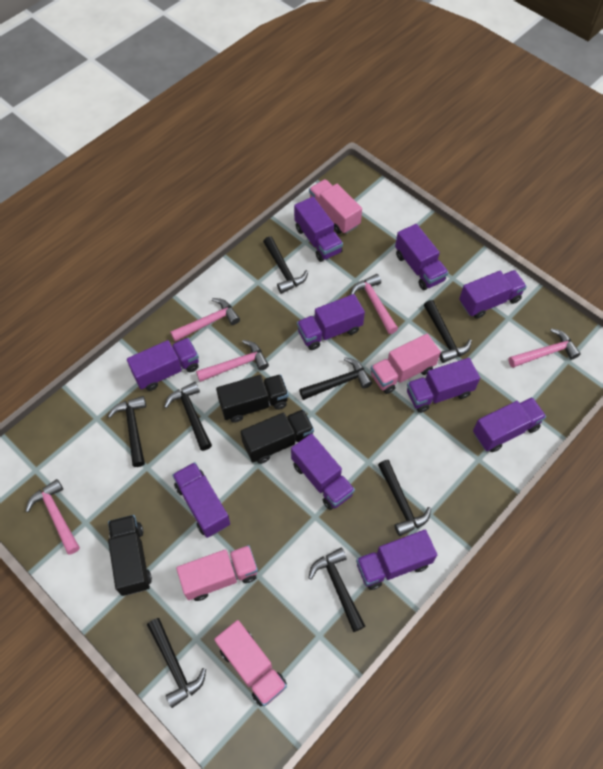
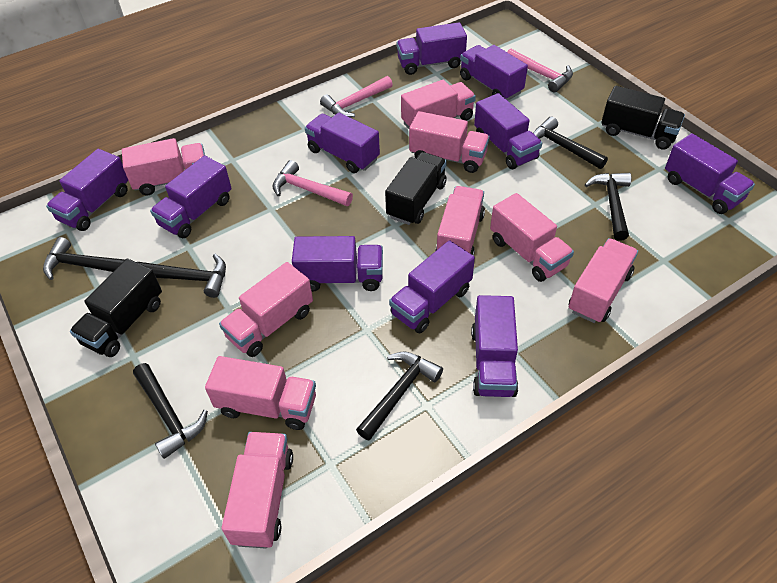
black hammer: 8 -> 6
pink hammer: 5 -> 3
pink truck: 4 -> 9

